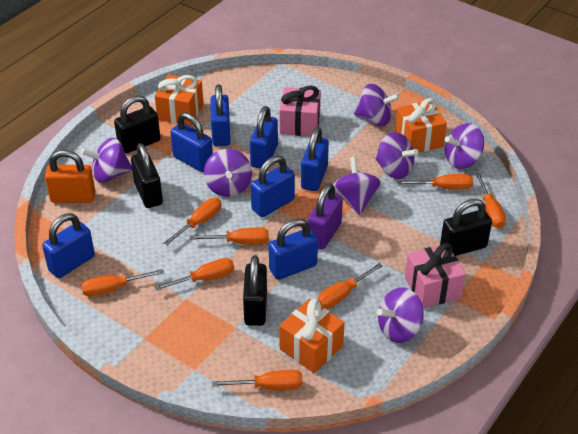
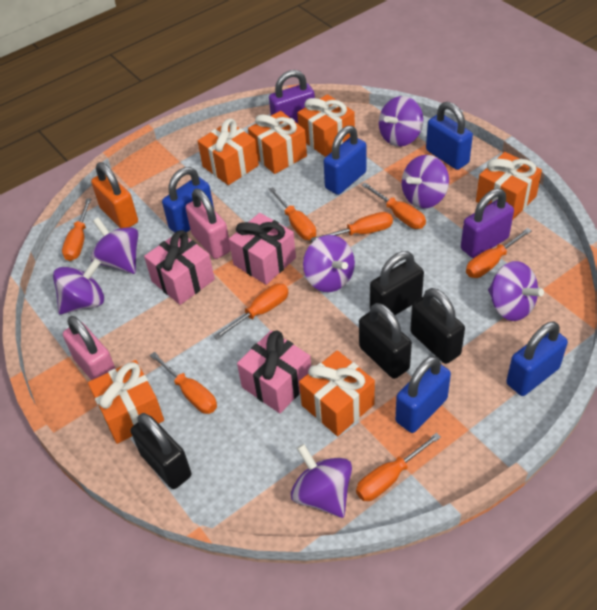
blue padlock: 7 -> 5
orange gift: 3 -> 6
pink gift: 2 -> 3
pink padlock: 0 -> 2
purple padlock: 1 -> 2

